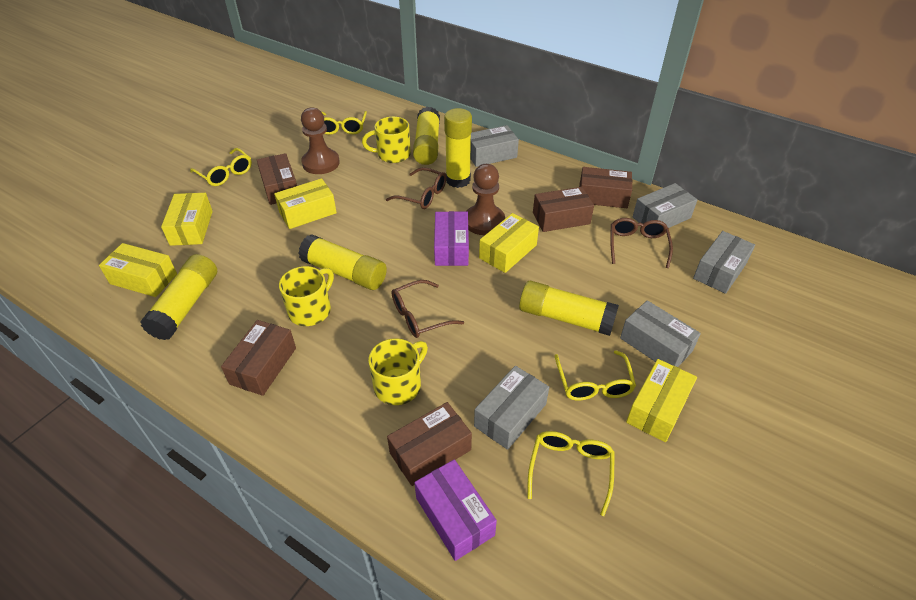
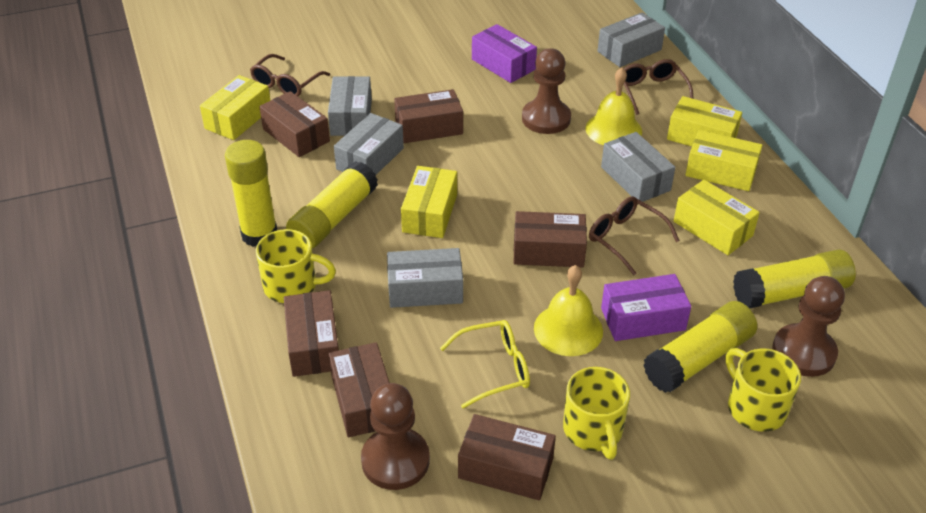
brown box: 5 -> 6
brown pawn: 2 -> 3
yellow bell: 0 -> 2
yellow glasses: 4 -> 1
yellow glue stick: 5 -> 4

